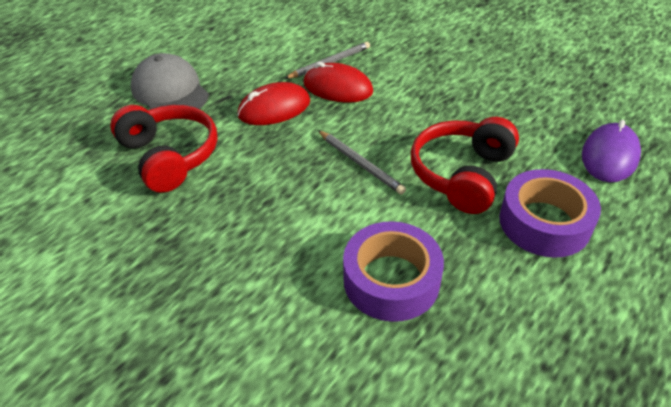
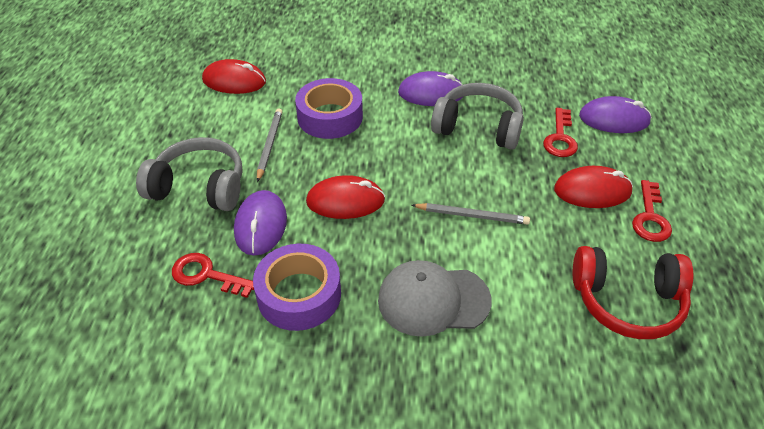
grey headphones: 0 -> 2
purple mouse: 1 -> 3
red headphones: 2 -> 1
red key: 0 -> 3
red mouse: 2 -> 3

